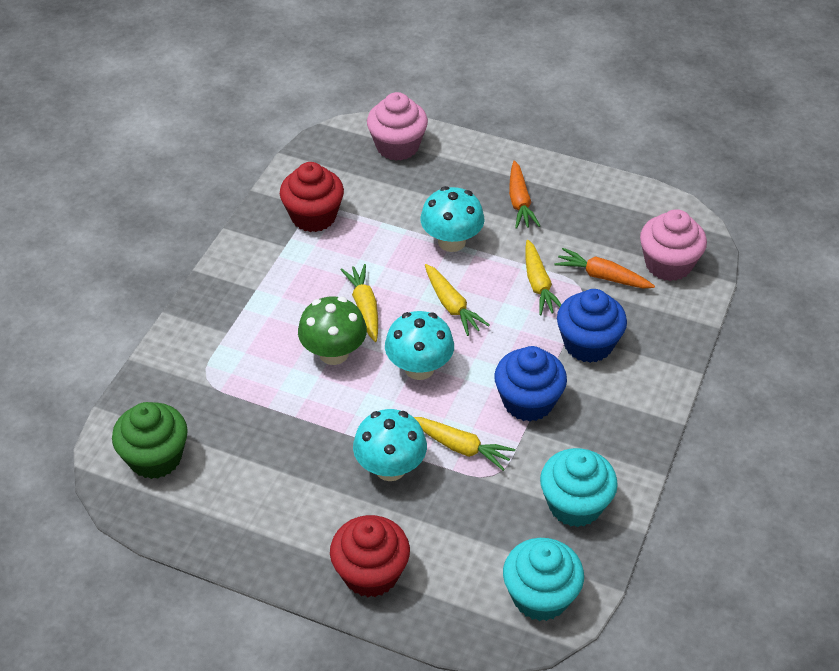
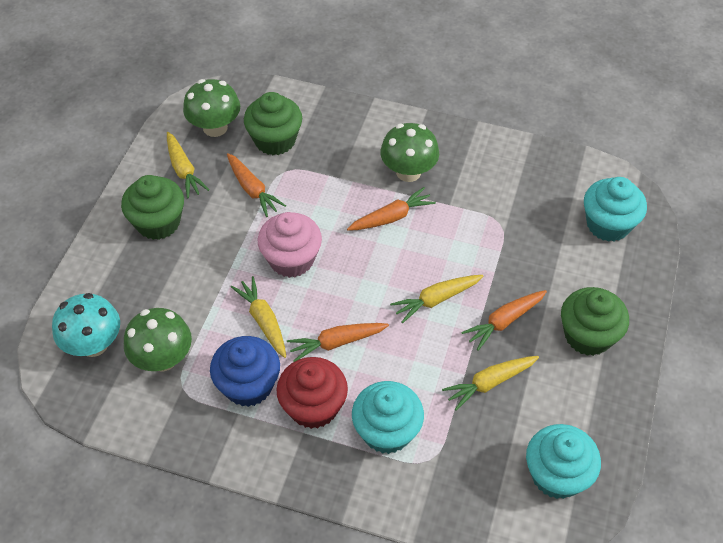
blue cupcake: 2 -> 1
green cupcake: 1 -> 3
green mushroom: 1 -> 3
orange carrot: 2 -> 4
pink cupcake: 2 -> 1
red cupcake: 2 -> 1
turquoise cupcake: 2 -> 3
turquoise mushroom: 3 -> 1

